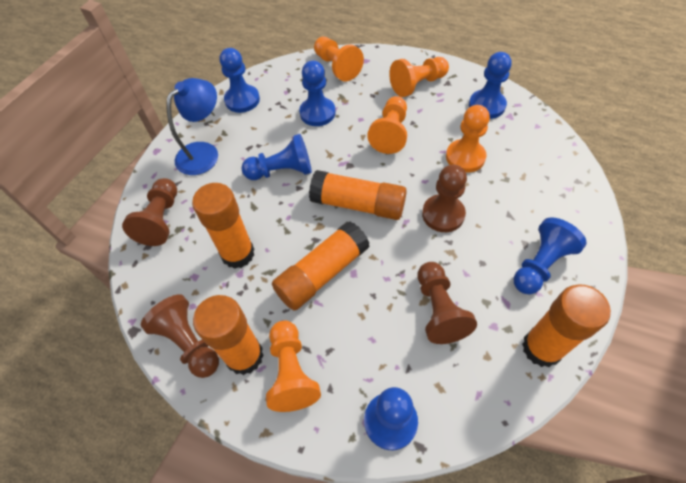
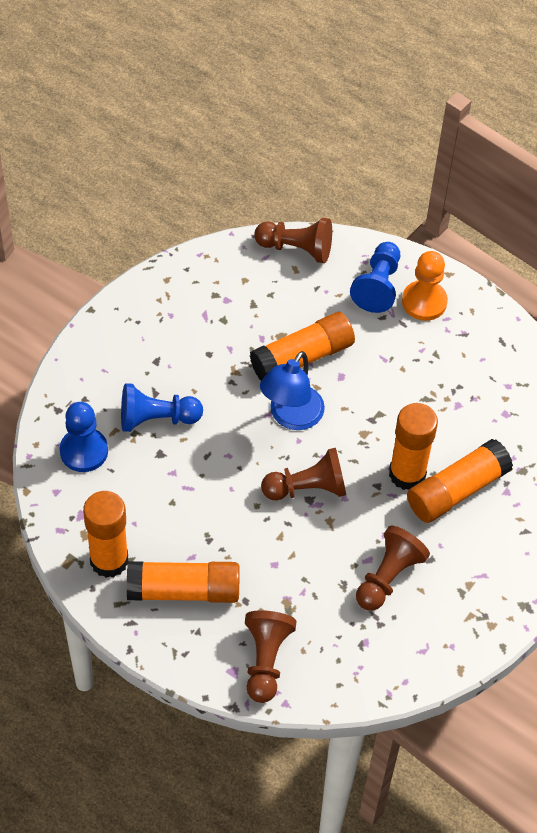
blue pawn: 6 -> 3
orange pawn: 5 -> 1

